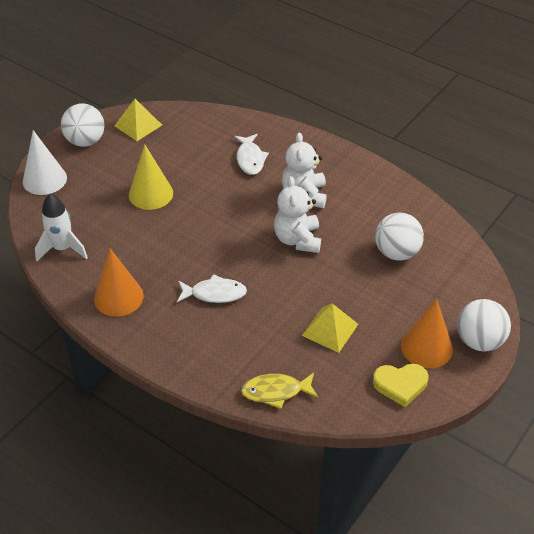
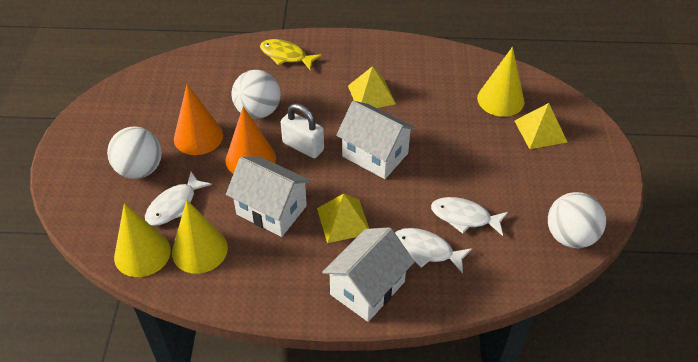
white cone: 1 -> 0
white fish: 2 -> 3
white house: 0 -> 3
white padlock: 0 -> 1
white rocket: 1 -> 0
white teddy bear: 2 -> 0
yellow cone: 1 -> 3
yellow heart: 1 -> 0
yellow pyramid: 2 -> 3

